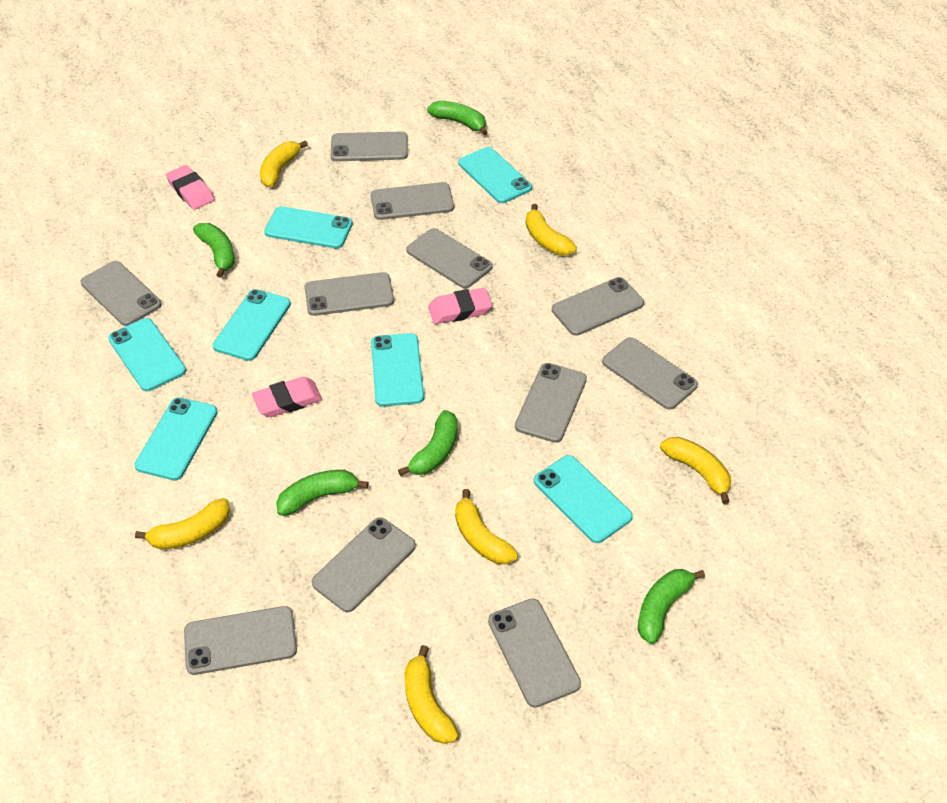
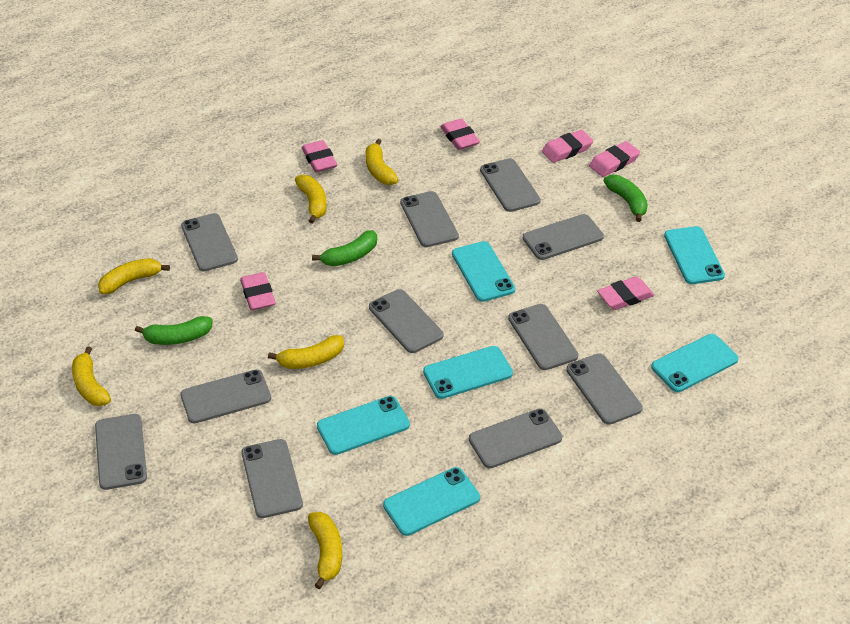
green banana: 5 -> 3
pink eraser: 3 -> 6
turquoise phone: 7 -> 6

